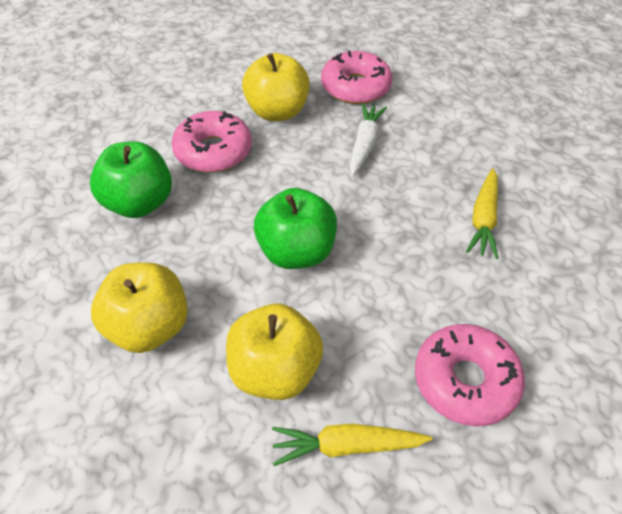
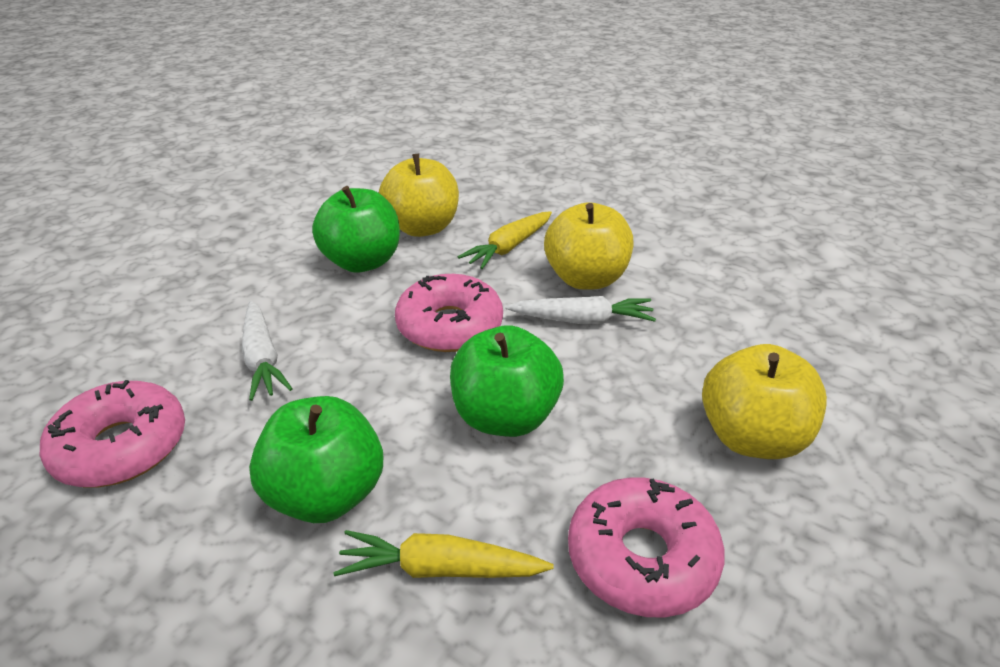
green apple: 2 -> 3
white carrot: 1 -> 2

